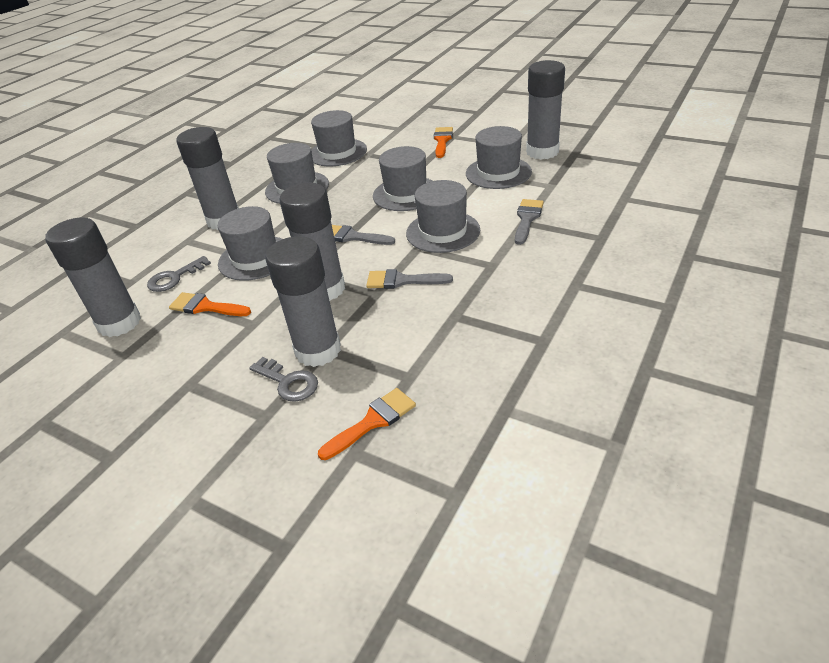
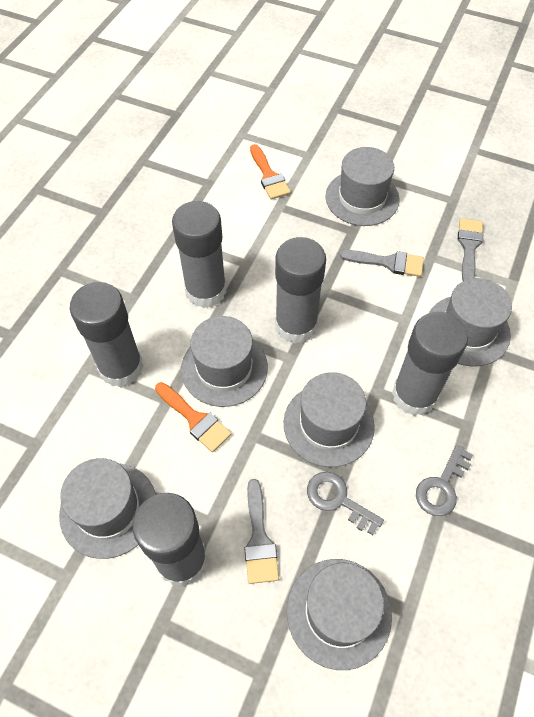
orange brush: 3 -> 2

